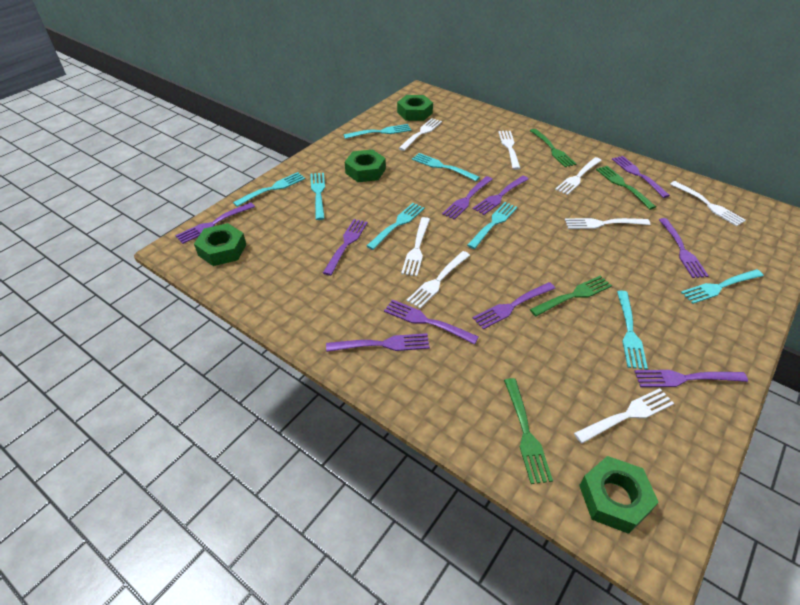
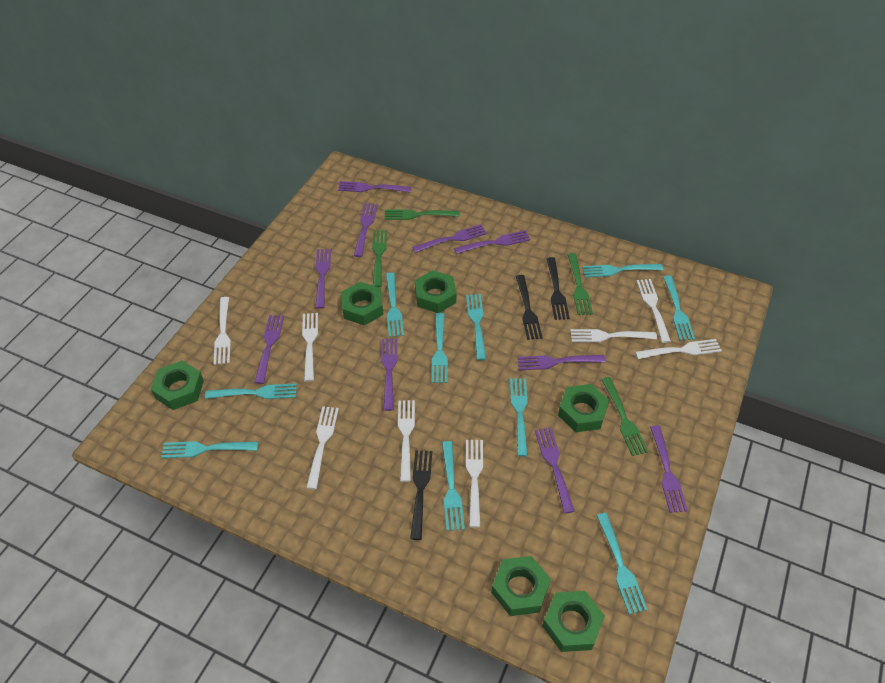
black fork: 0 -> 3
green nut: 4 -> 6
turquoise fork: 8 -> 10

